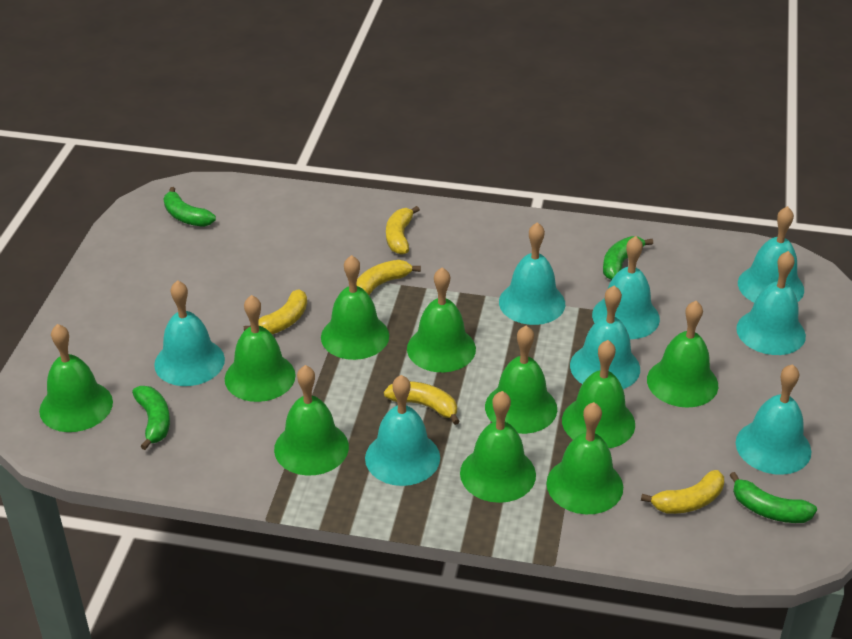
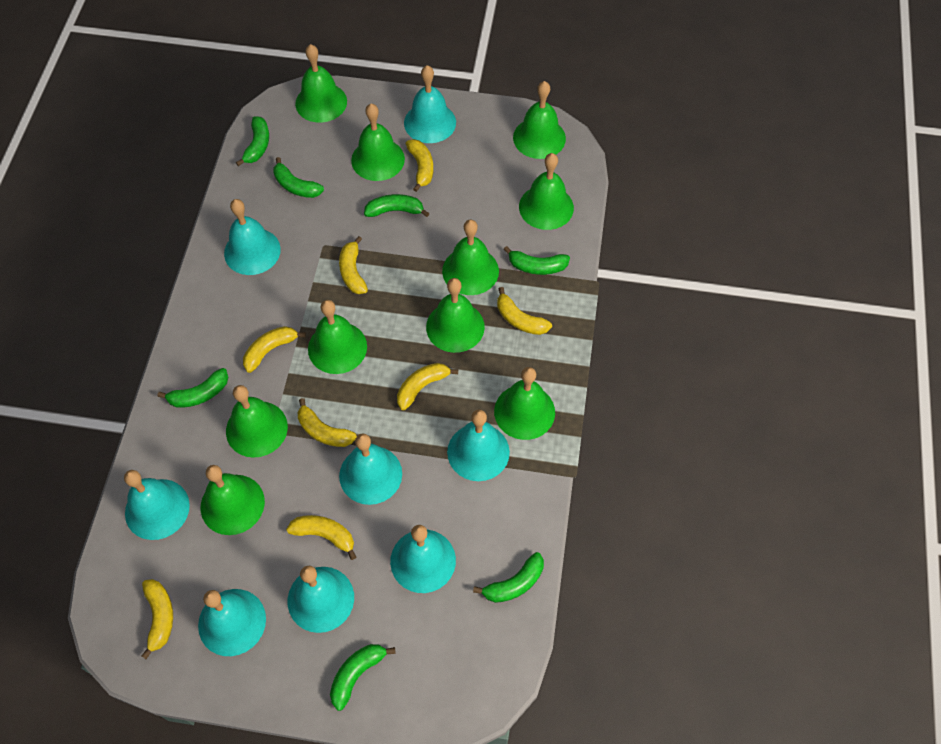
green banana: 4 -> 7
yellow banana: 5 -> 8

